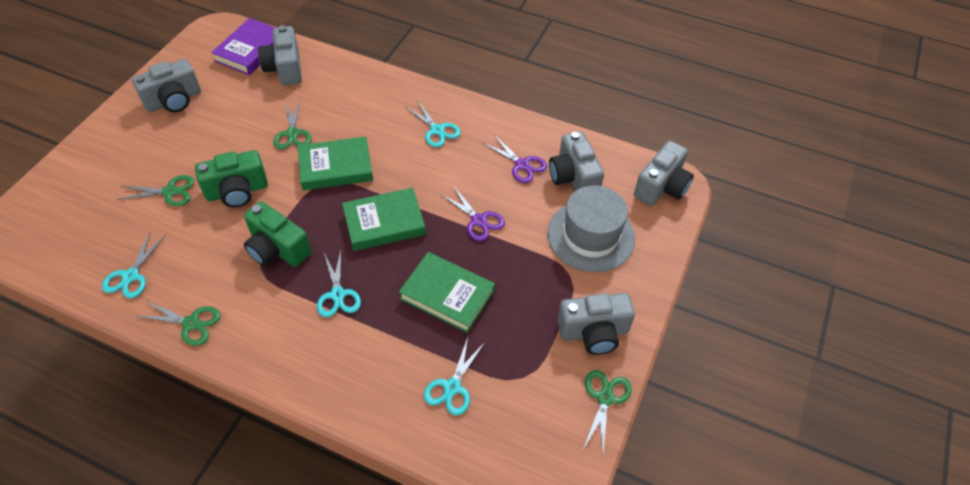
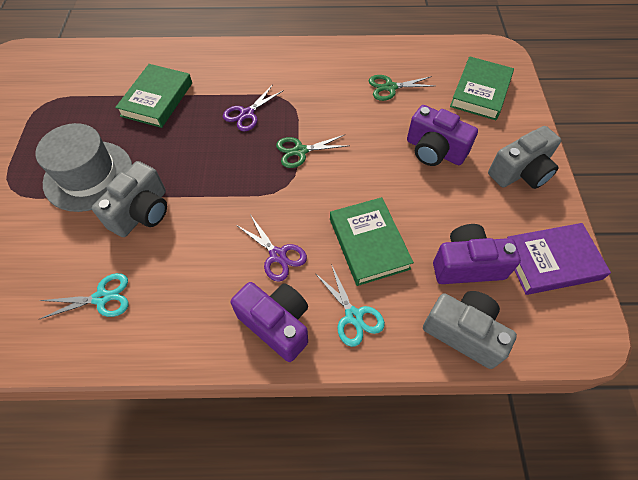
green camera: 2 -> 0
green scissors: 4 -> 2
grey camera: 5 -> 3
purple camera: 0 -> 3
turquoise scissors: 4 -> 2

